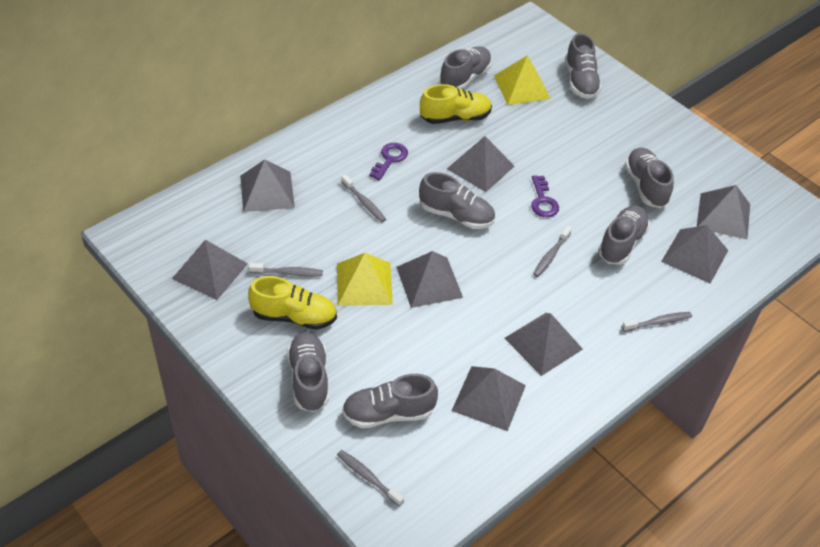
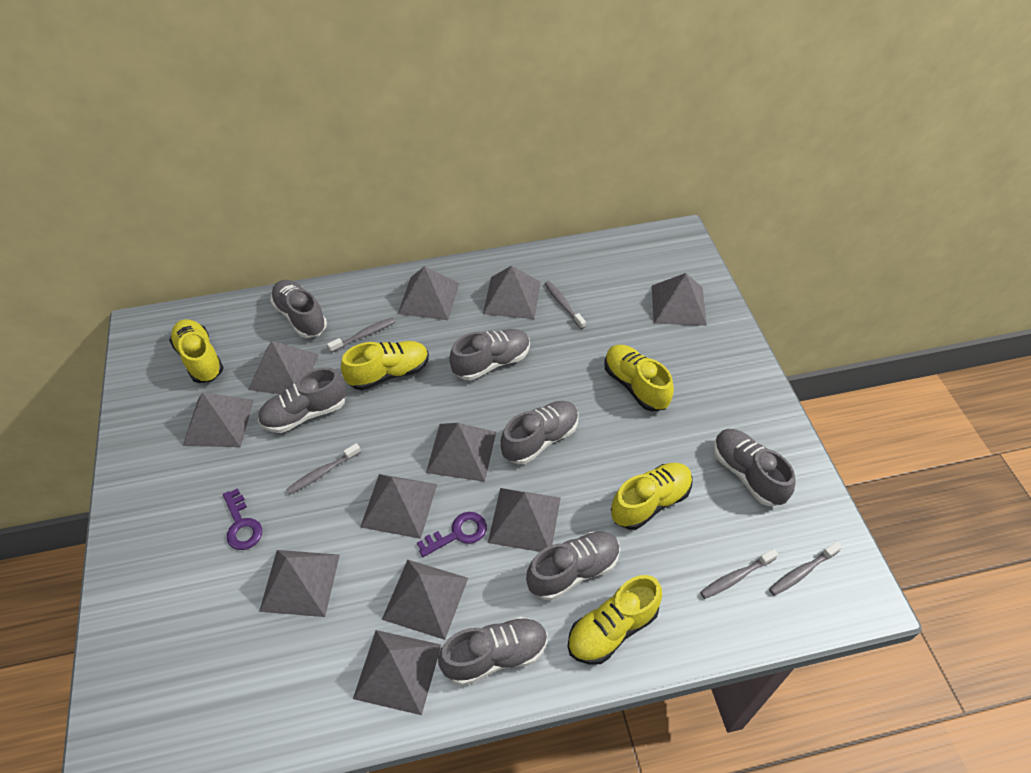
grey pyramid: 8 -> 11
yellow pyramid: 2 -> 0
yellow shoe: 2 -> 5

